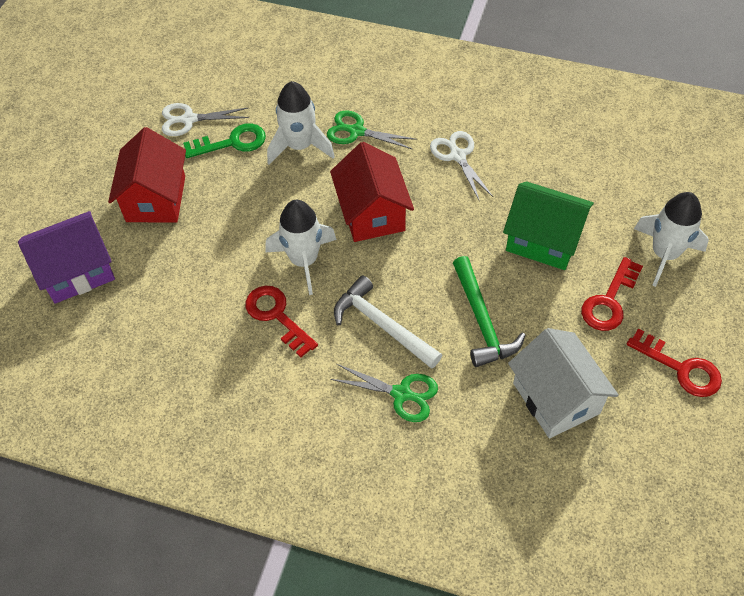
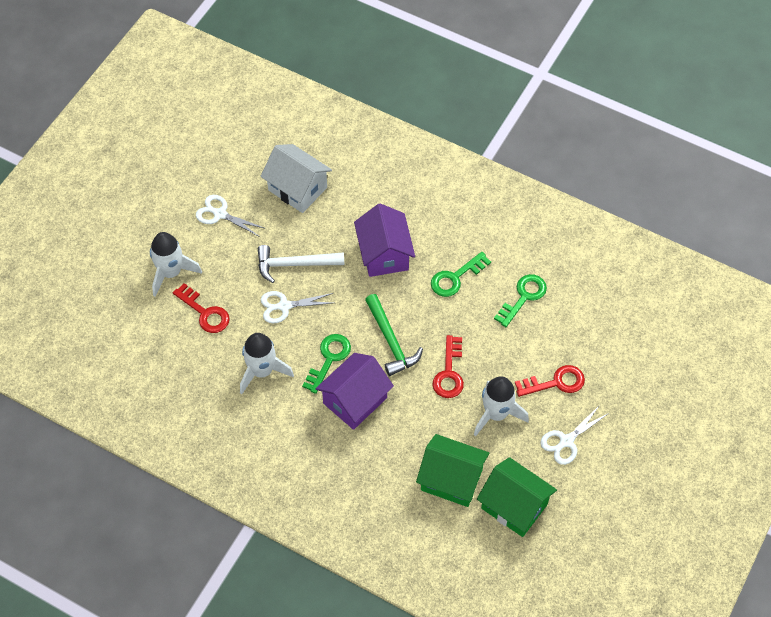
green house: 1 -> 2
green key: 1 -> 3
green scissors: 2 -> 0
purple house: 1 -> 2
red house: 2 -> 0
white scissors: 2 -> 3

